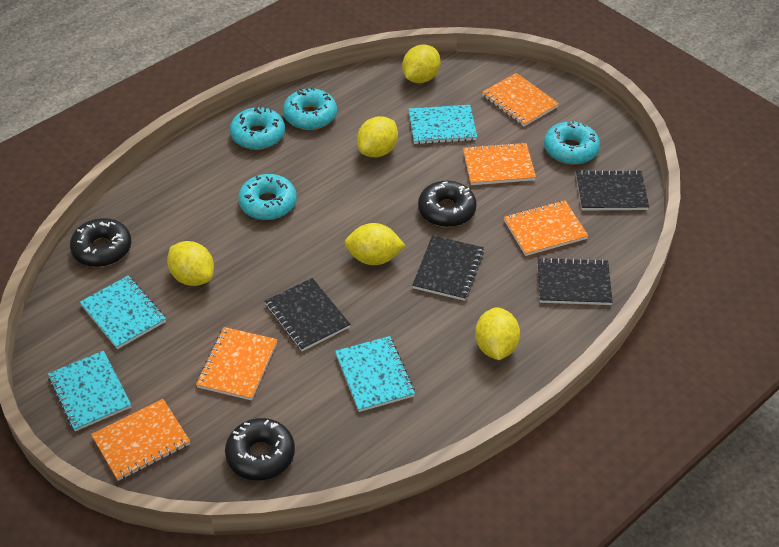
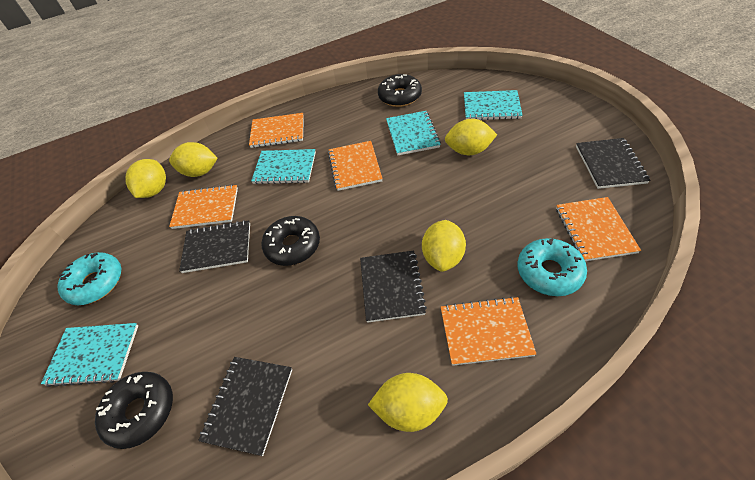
turquoise donut: 4 -> 2

